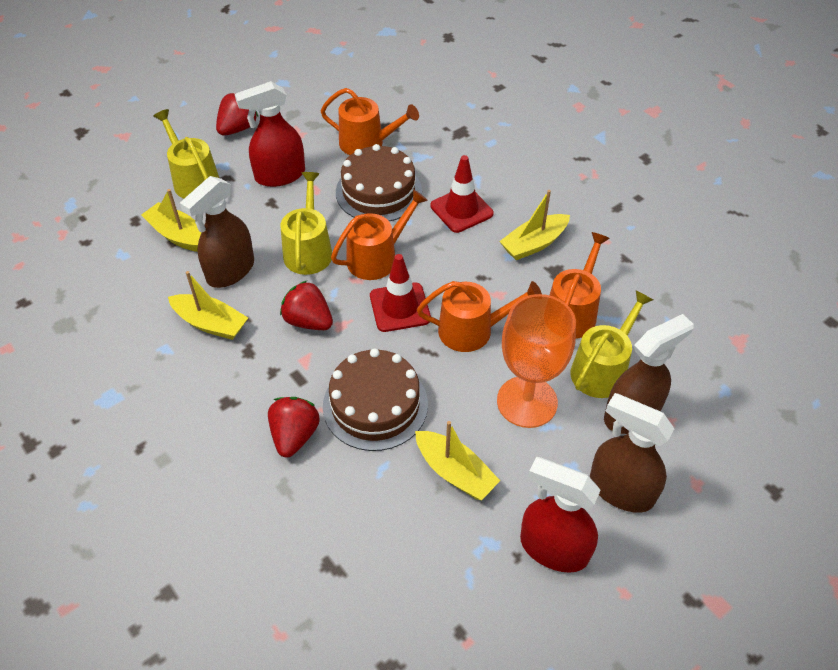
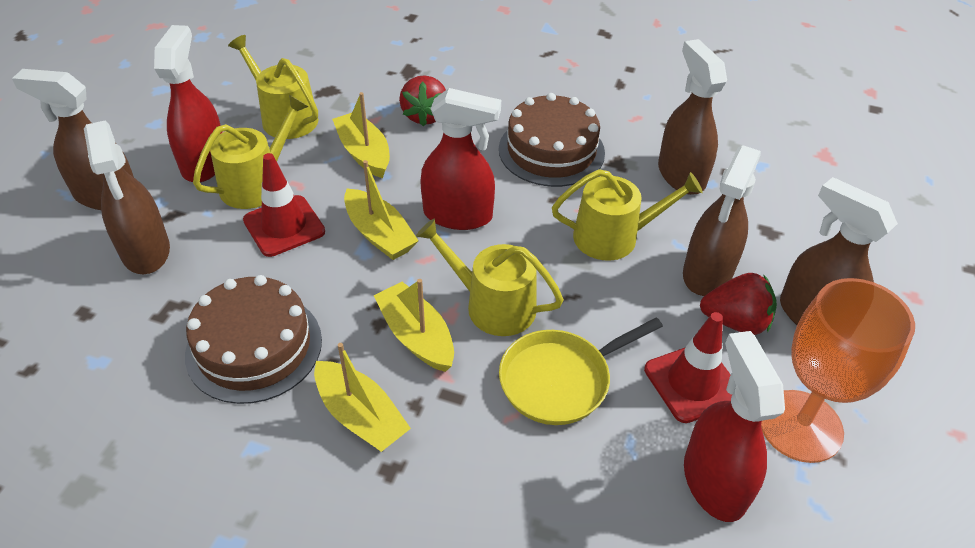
brown spray bottle: 3 -> 5
orange watering can: 4 -> 0
red spray bottle: 2 -> 3
red strawberry: 3 -> 2
yellow pan: 0 -> 1
yellow watering can: 3 -> 4

